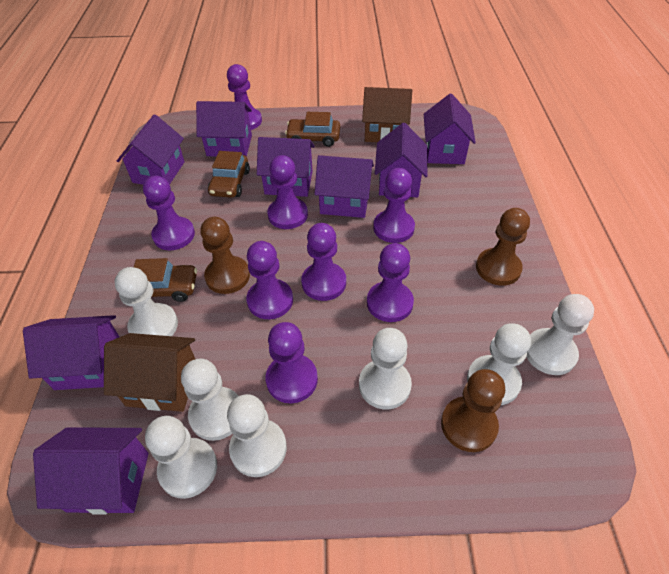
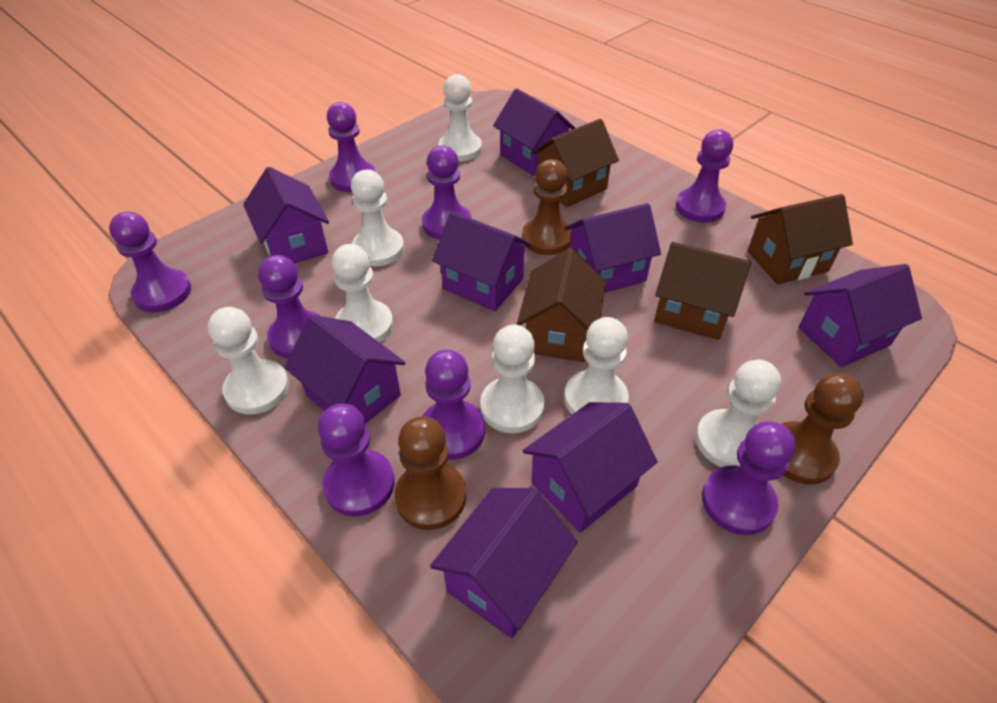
brown car: 3 -> 0
brown house: 2 -> 4

